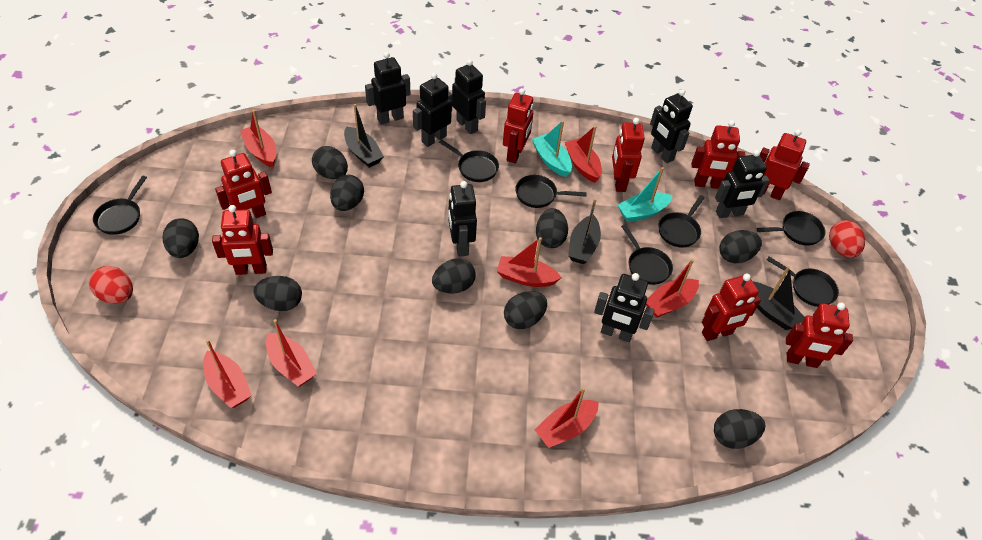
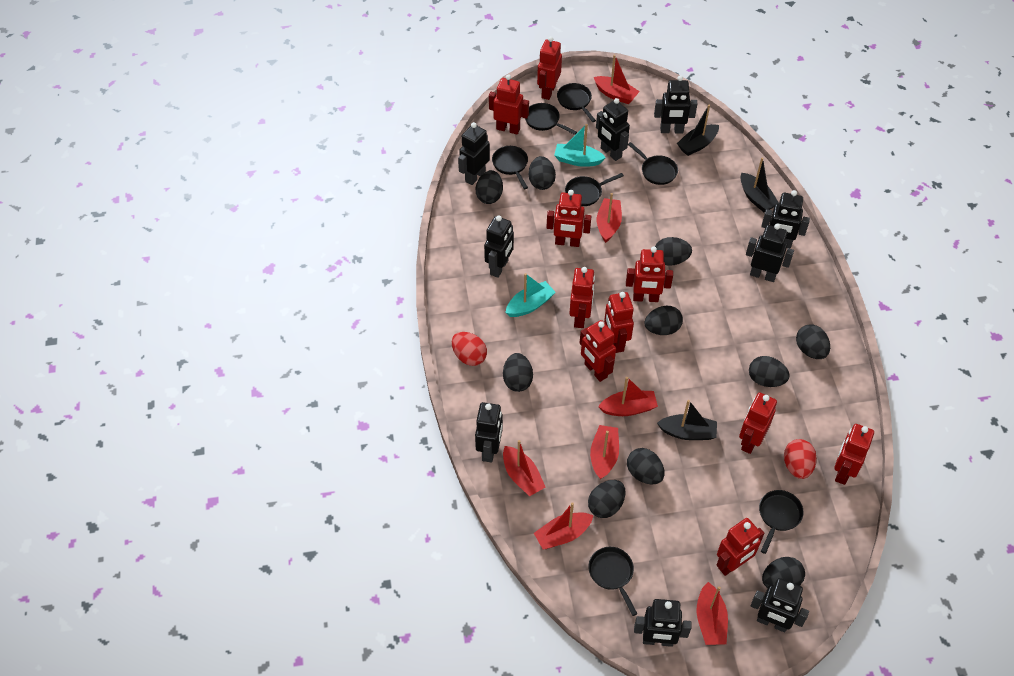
black egg: 9 -> 10
black robot: 7 -> 9
red robot: 8 -> 10

